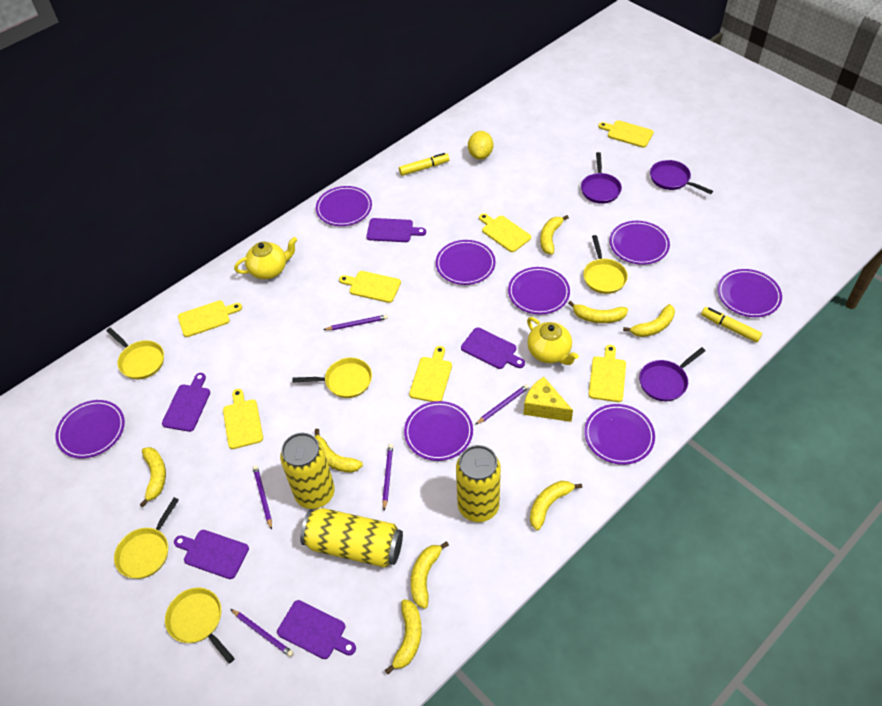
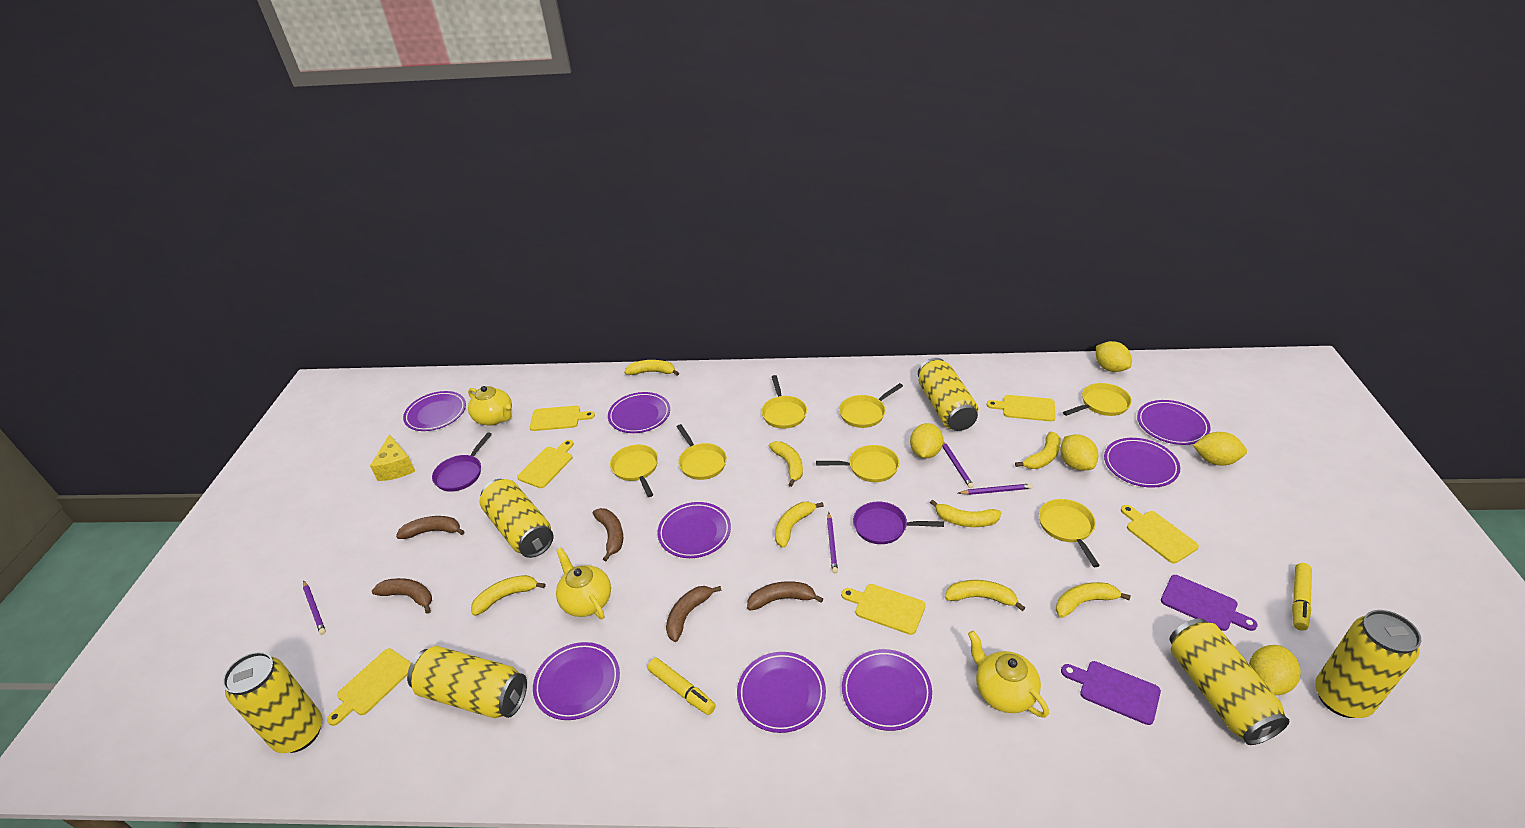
brown banana: 0 -> 5
purple cutting board: 5 -> 2
purple pan: 3 -> 2
purple pencil: 5 -> 4
yellow can: 3 -> 6
yellow cutting board: 7 -> 6
yellow lemon: 1 -> 5
yellow pan: 5 -> 7
yellow teapot: 2 -> 3

